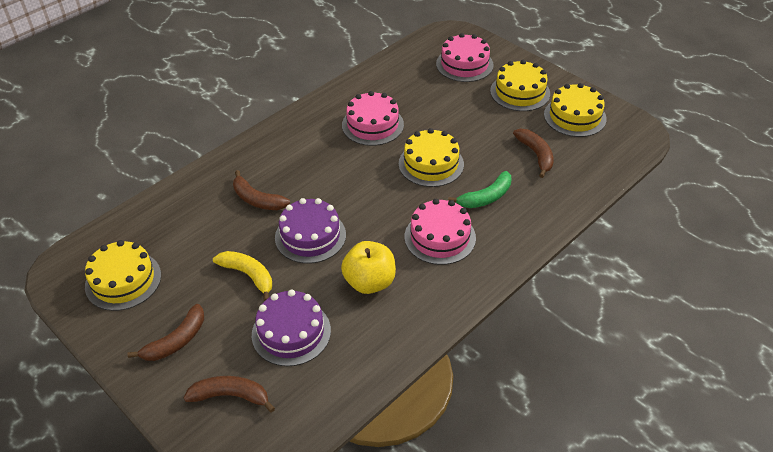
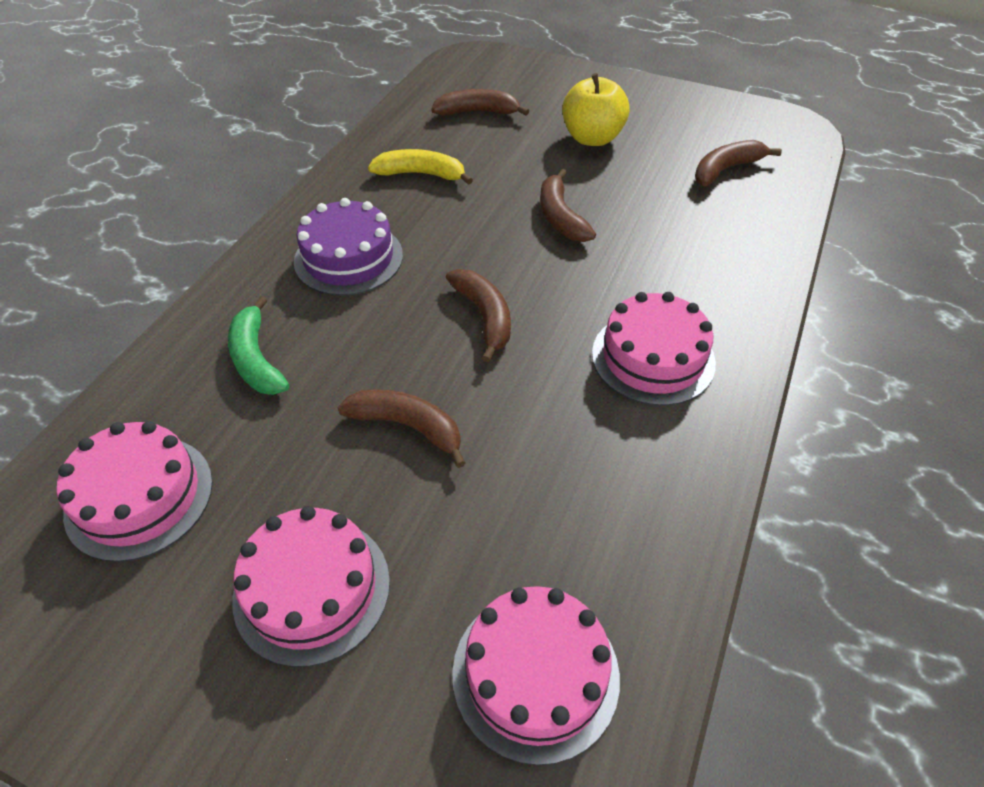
brown banana: 4 -> 5
pink cake: 3 -> 4
purple cake: 2 -> 1
yellow cake: 4 -> 0

